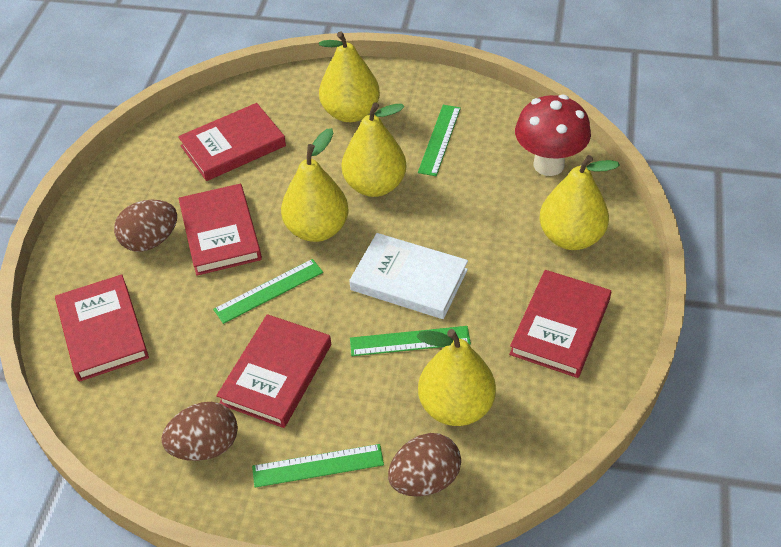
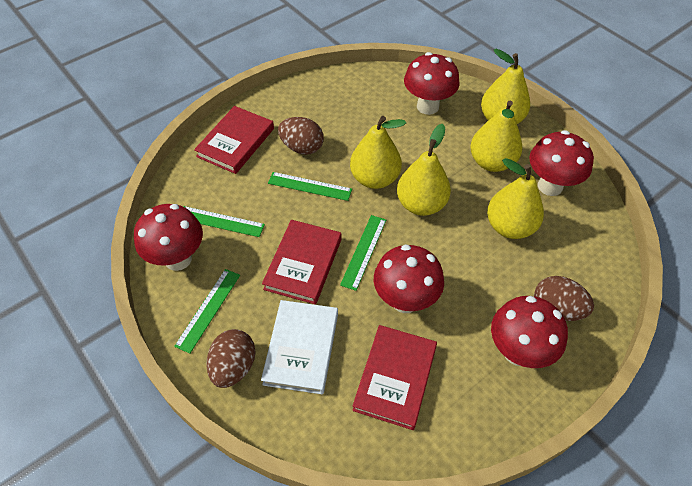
red book: 5 -> 3
red mushroom: 1 -> 5

